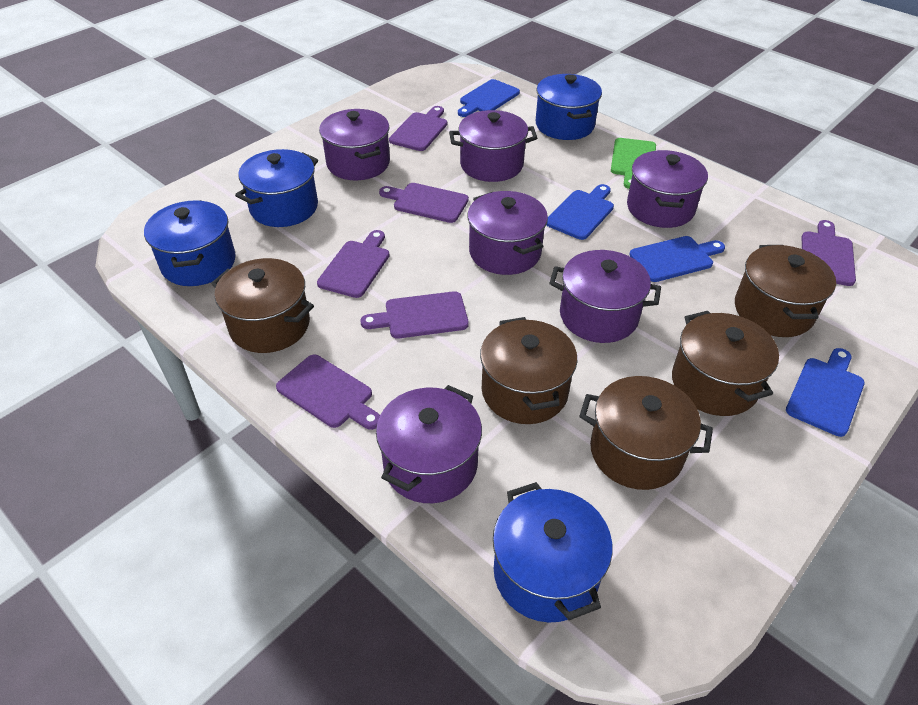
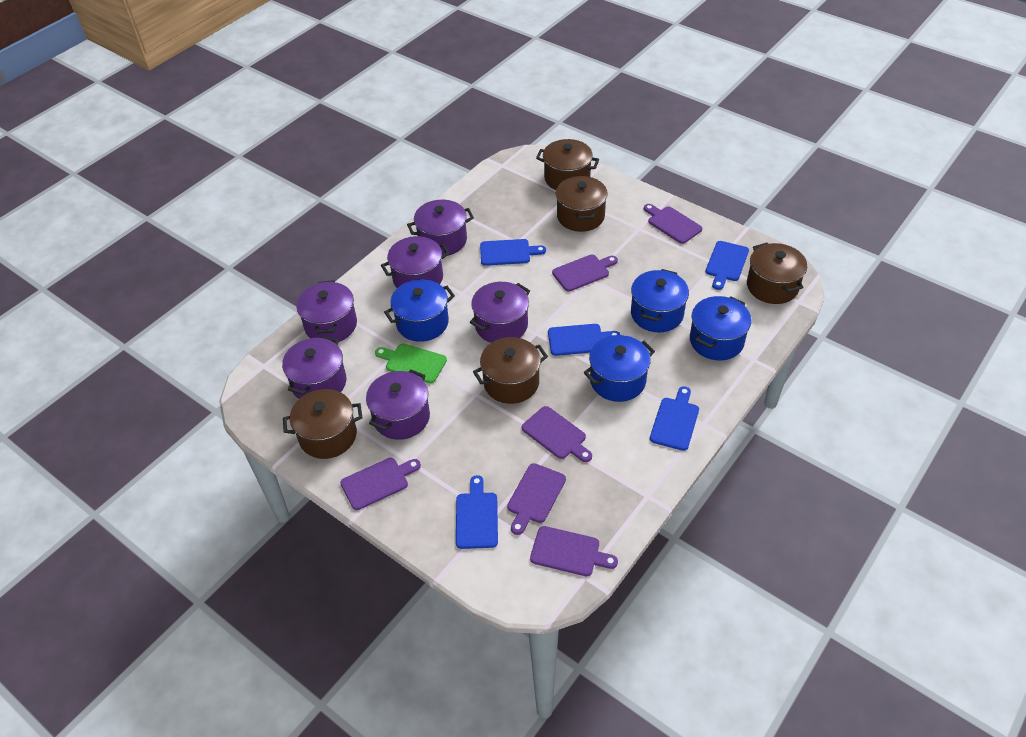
blue cutting board: 4 -> 5

